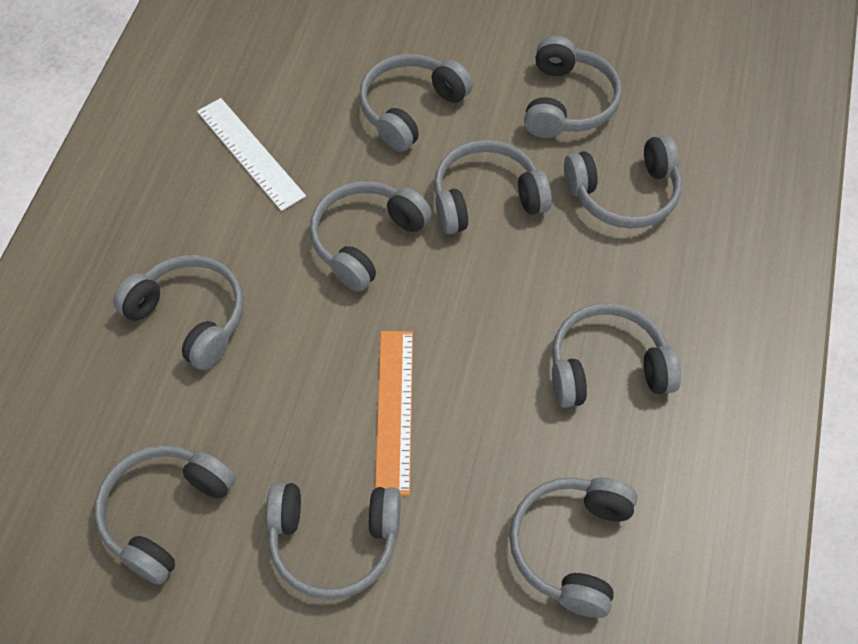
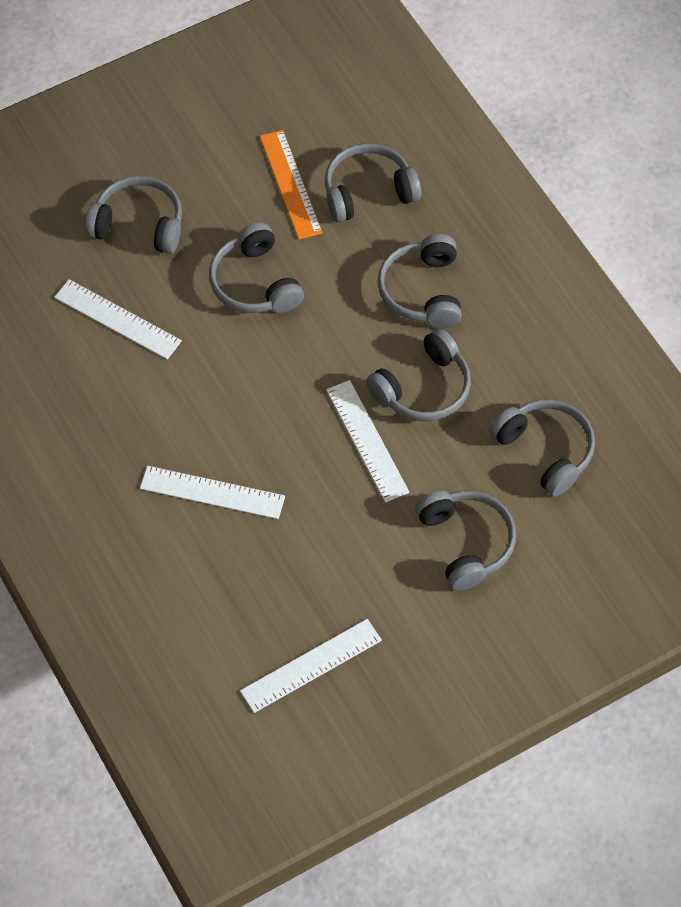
grey headphones: 10 -> 7
white ruler: 1 -> 4

